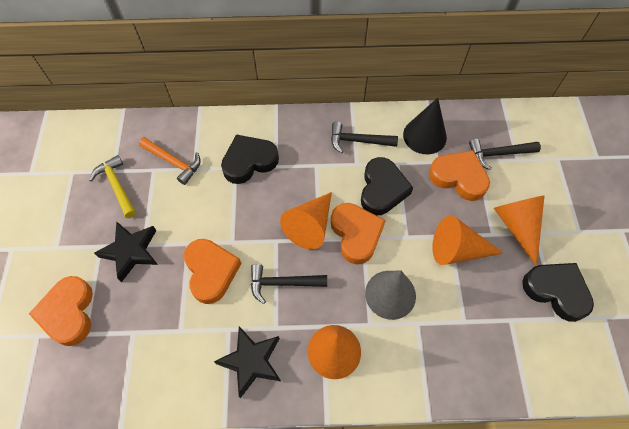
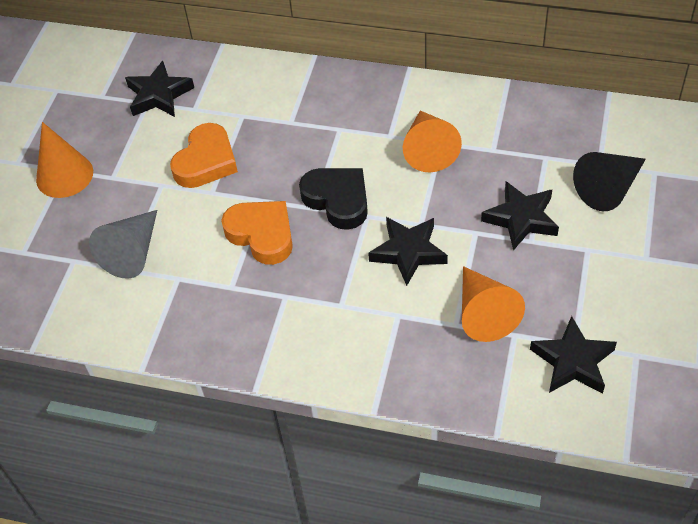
black hammer: 3 -> 0
black heart: 3 -> 1
black star: 2 -> 4
orange cone: 4 -> 3
orange hammer: 1 -> 0
orange heart: 4 -> 2
yellow hammer: 1 -> 0

